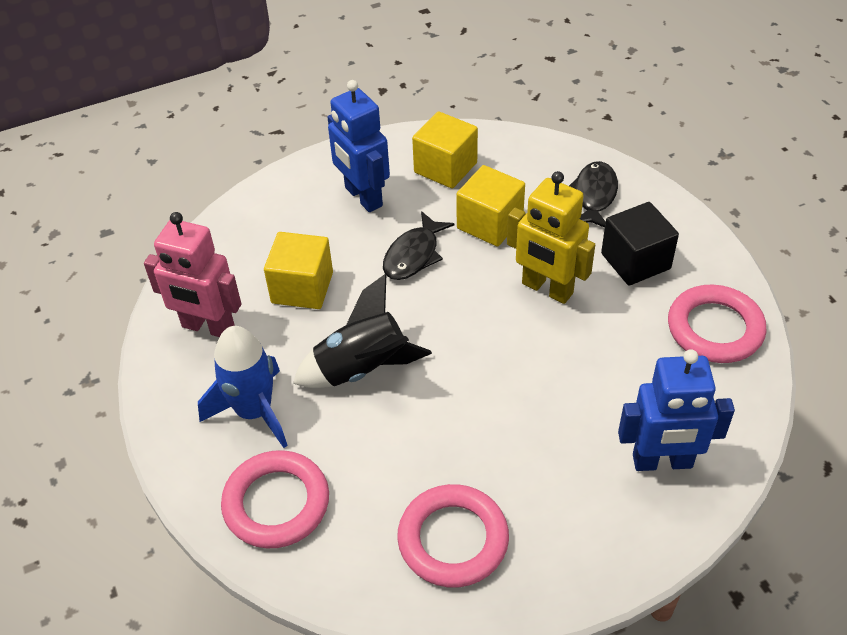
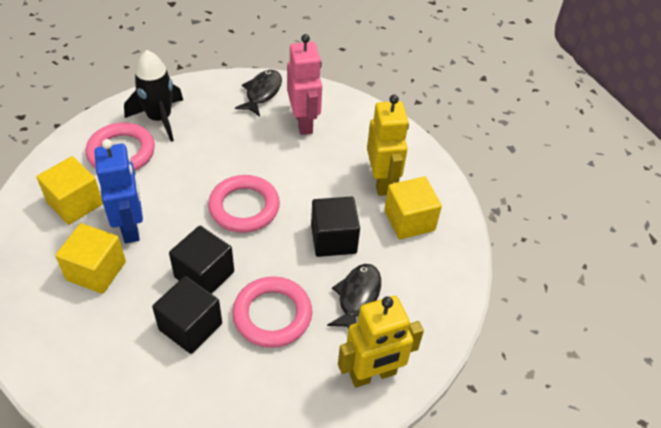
black cube: 1 -> 3
blue robot: 2 -> 1
blue rocket: 1 -> 0
yellow robot: 1 -> 2

